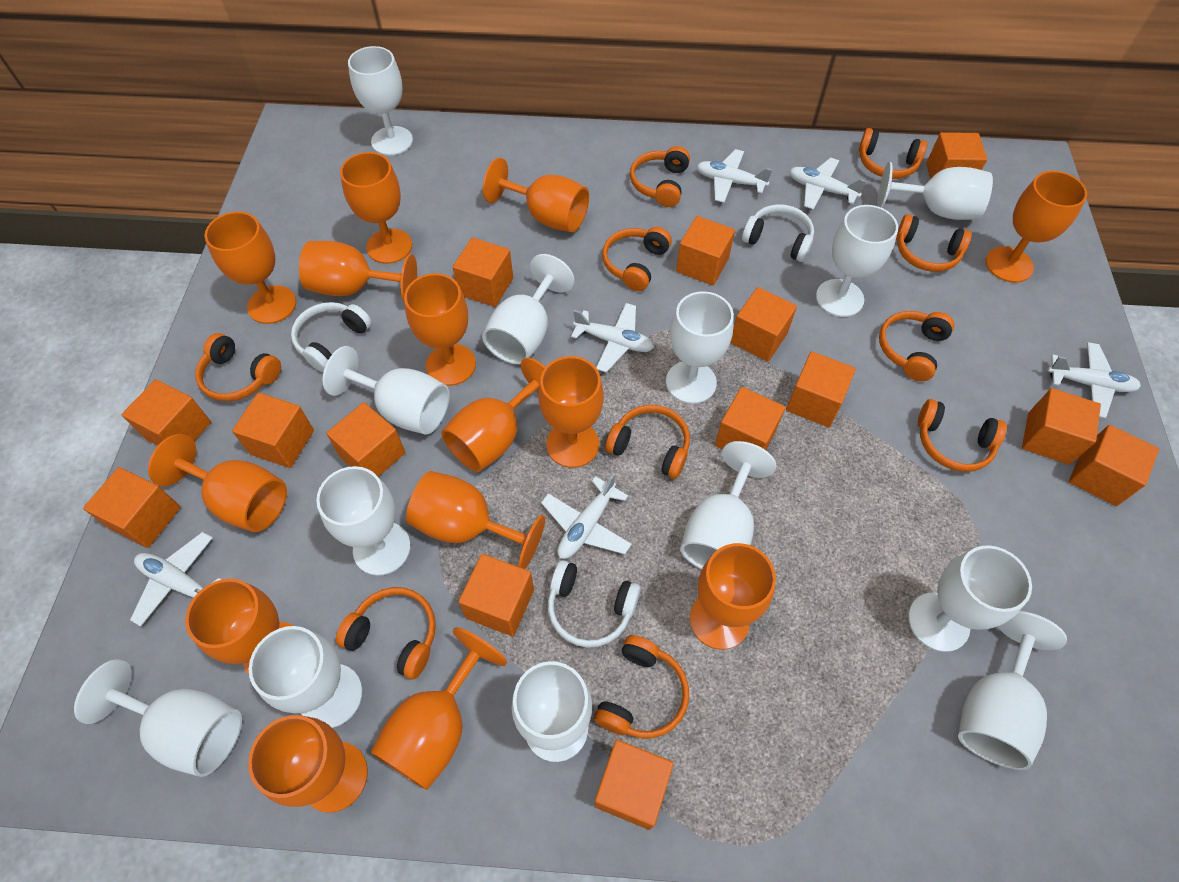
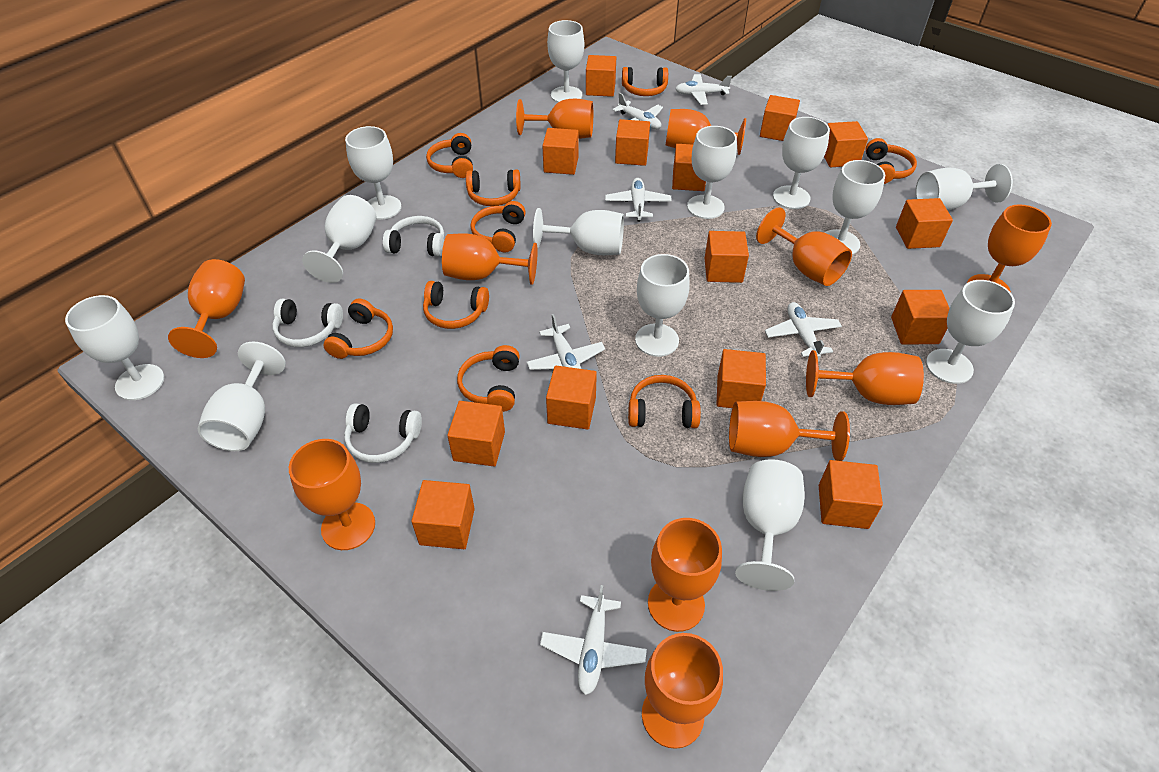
orange goblet: 14 -> 11
orange headphones: 10 -> 9

